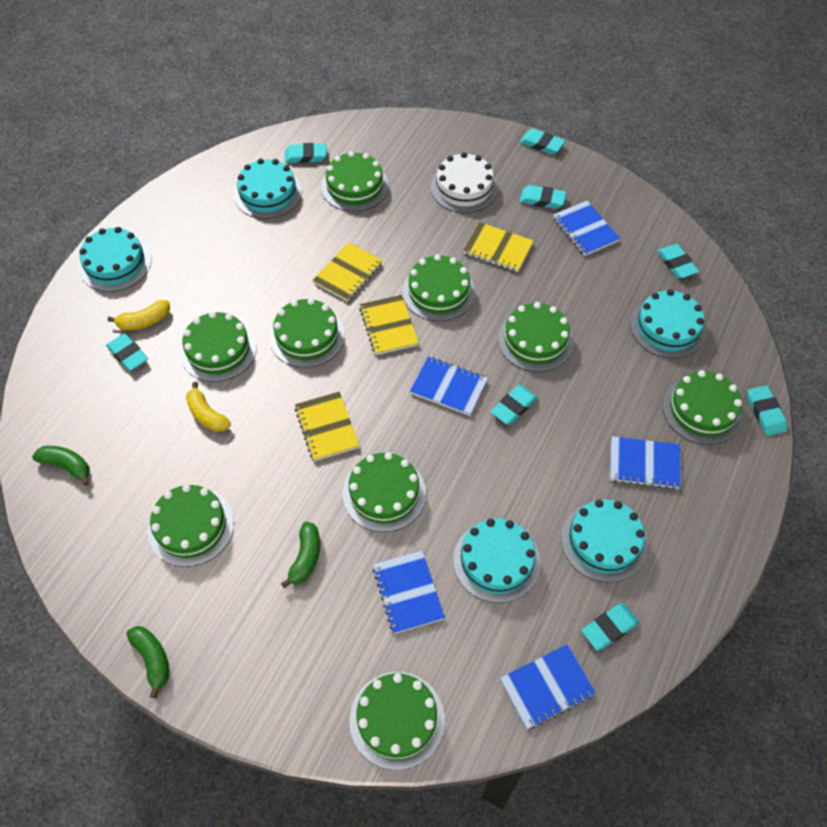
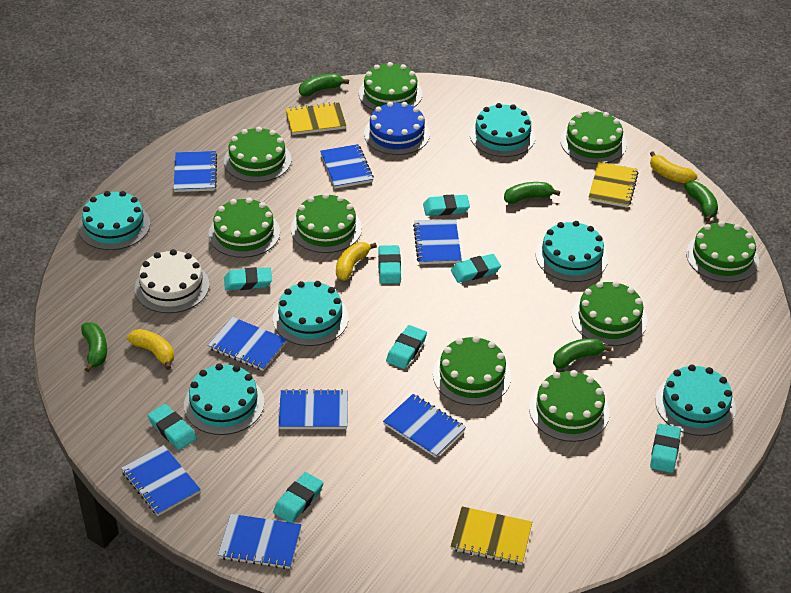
blue cake: 0 -> 1
blue notebook: 5 -> 8
green banana: 3 -> 5
turquoise cake: 5 -> 6
yellow banana: 2 -> 3
yellow notebook: 4 -> 3

